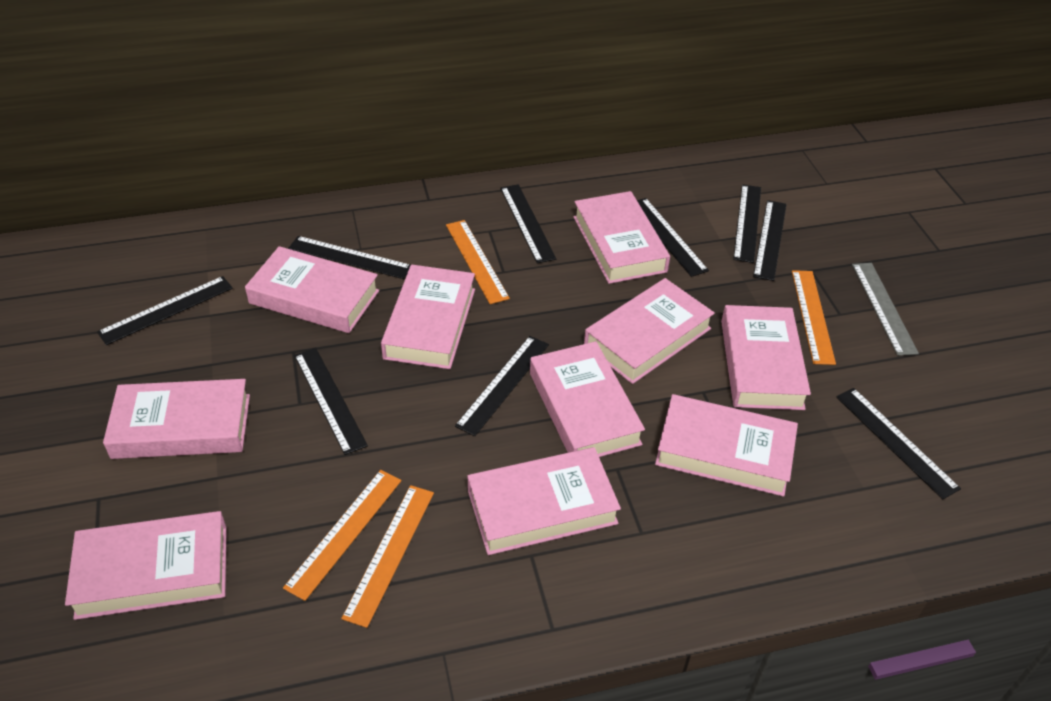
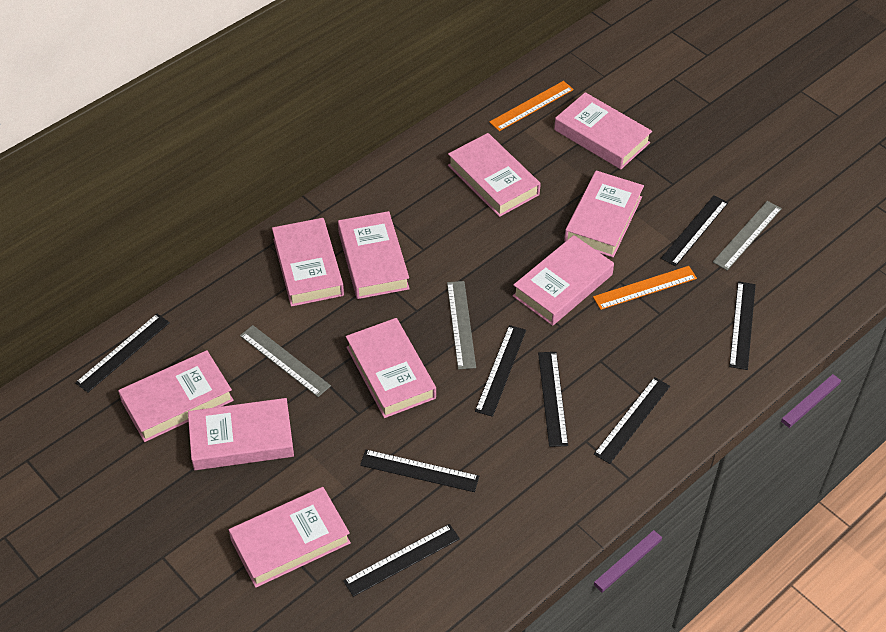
black ruler: 9 -> 8
grey ruler: 1 -> 3
orange ruler: 4 -> 2

